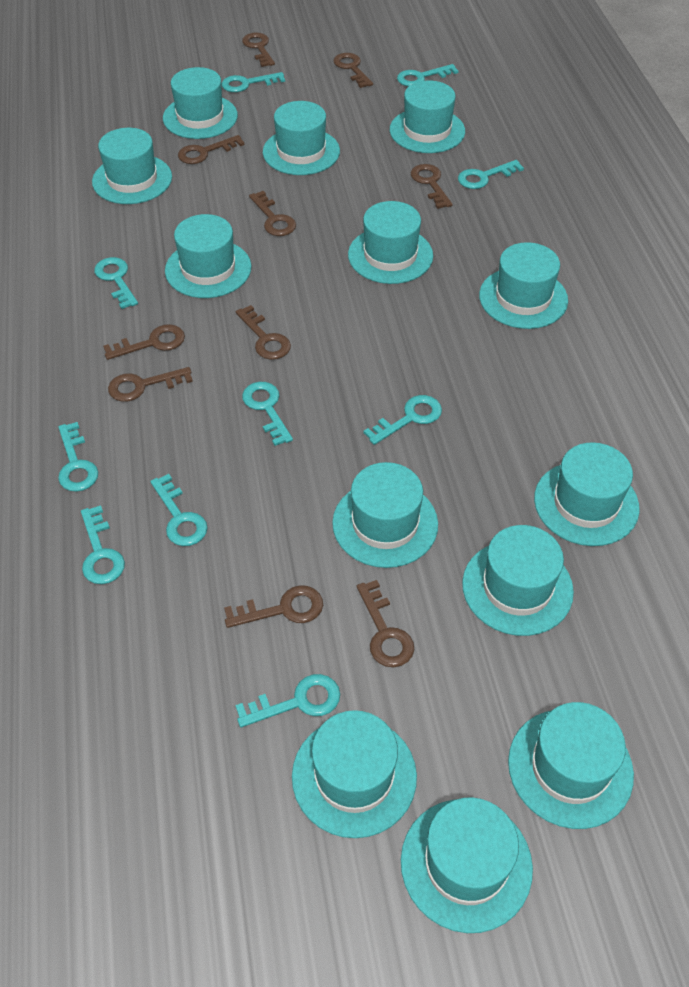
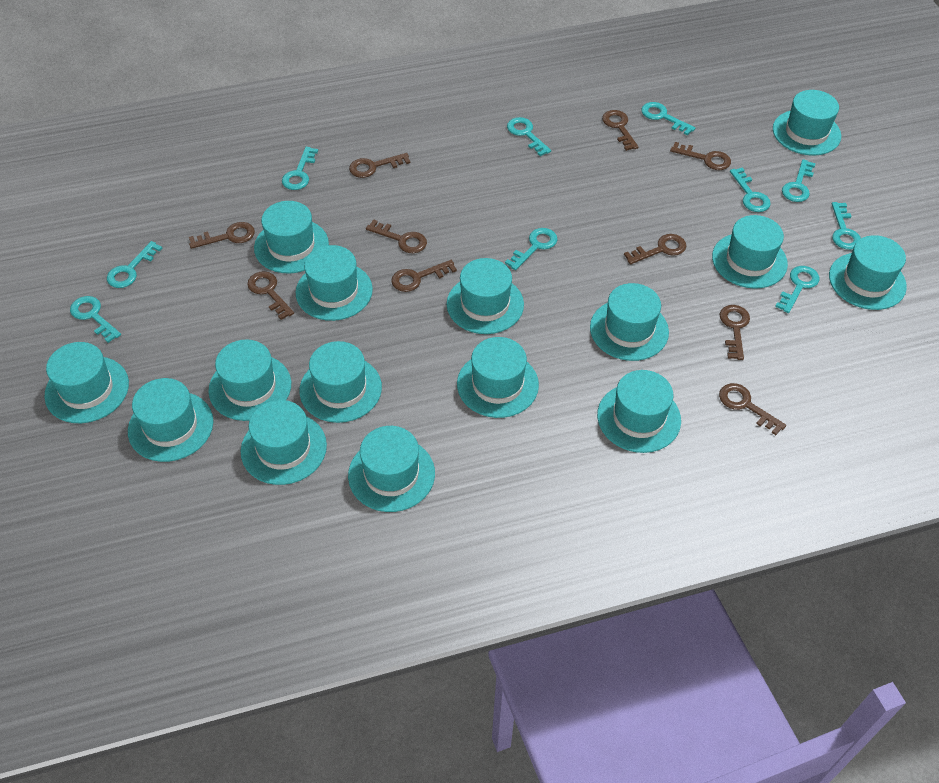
turquoise hat: 13 -> 15

